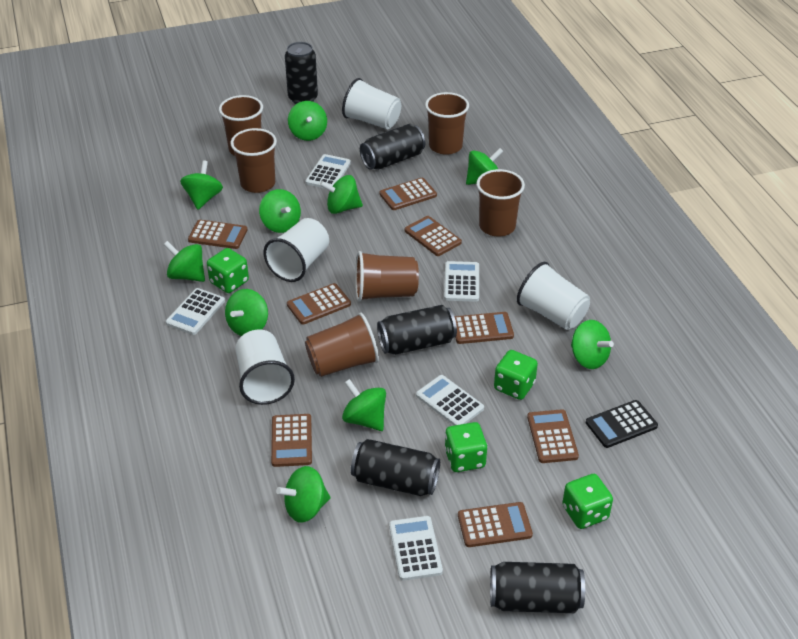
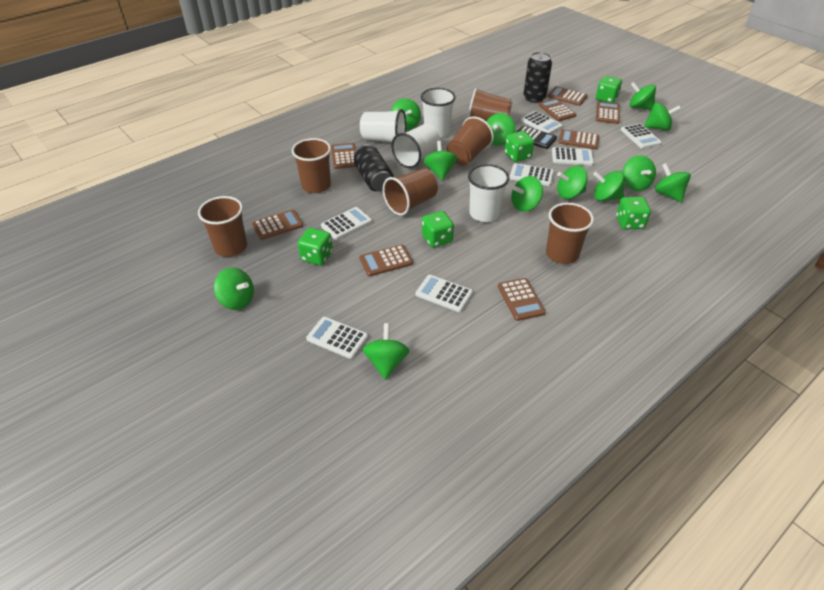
black can: 5 -> 2
green dice: 4 -> 5
green spinning top: 10 -> 12
white calculator: 5 -> 7

